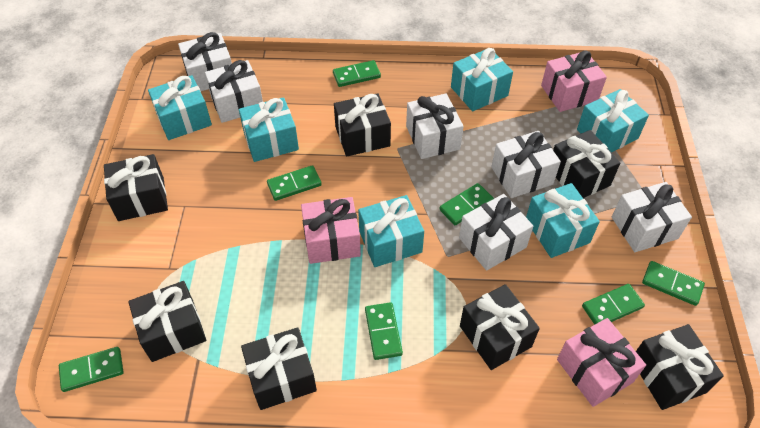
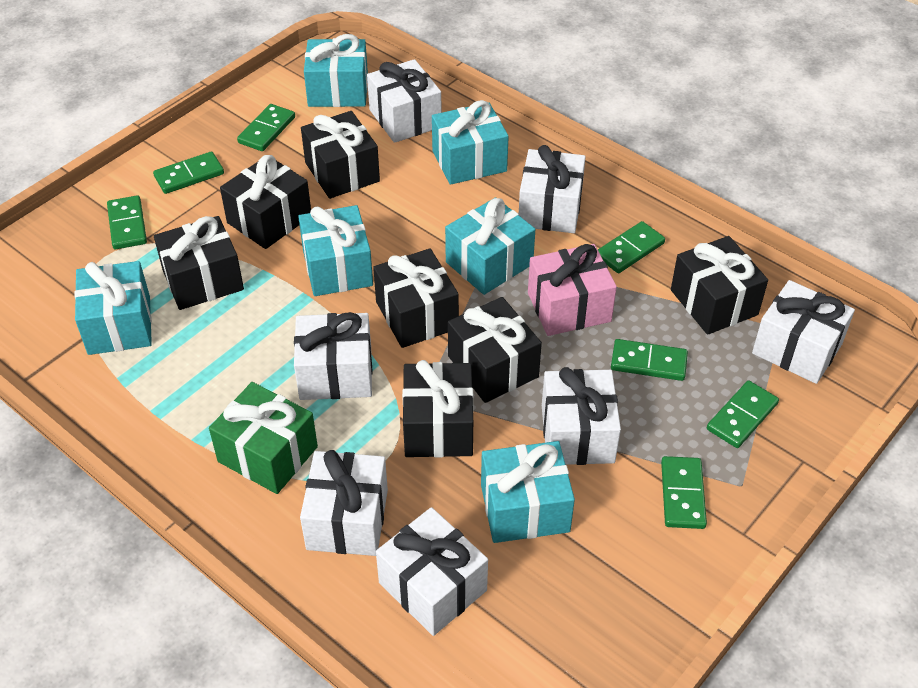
green gift: 0 -> 1
pink gift: 3 -> 1
white gift: 6 -> 7

